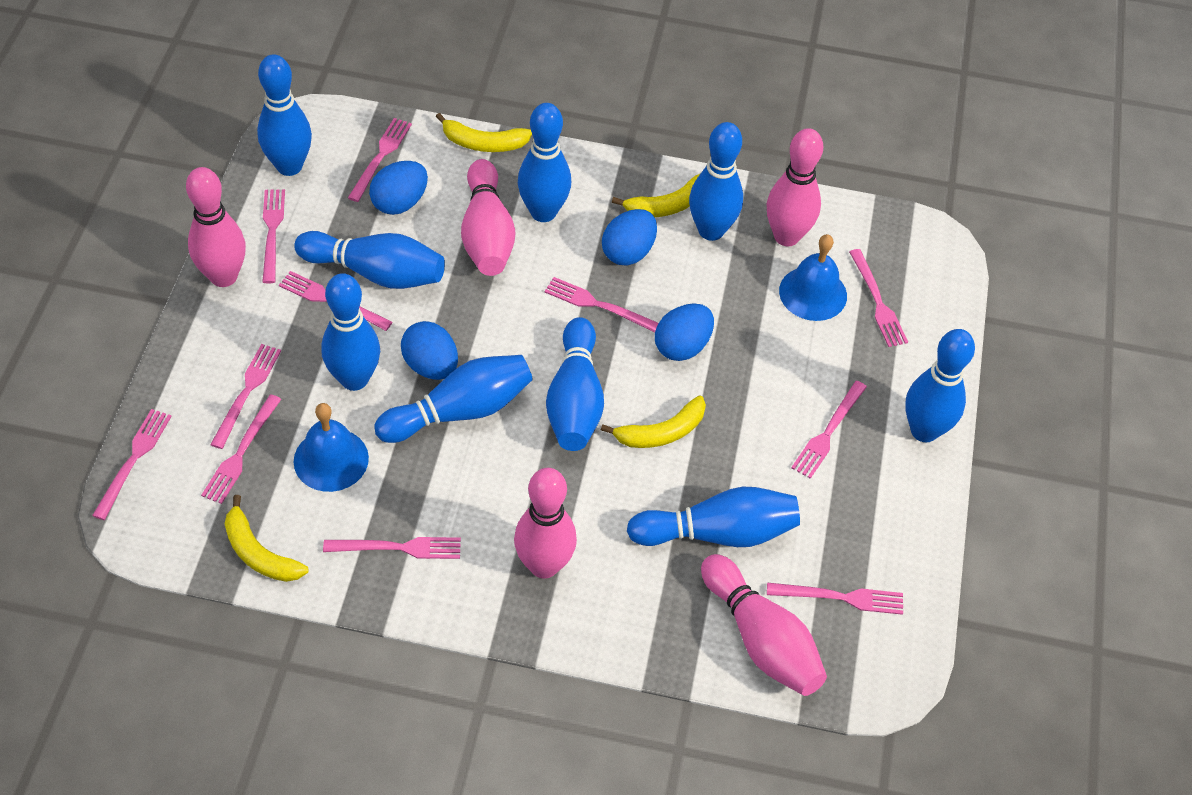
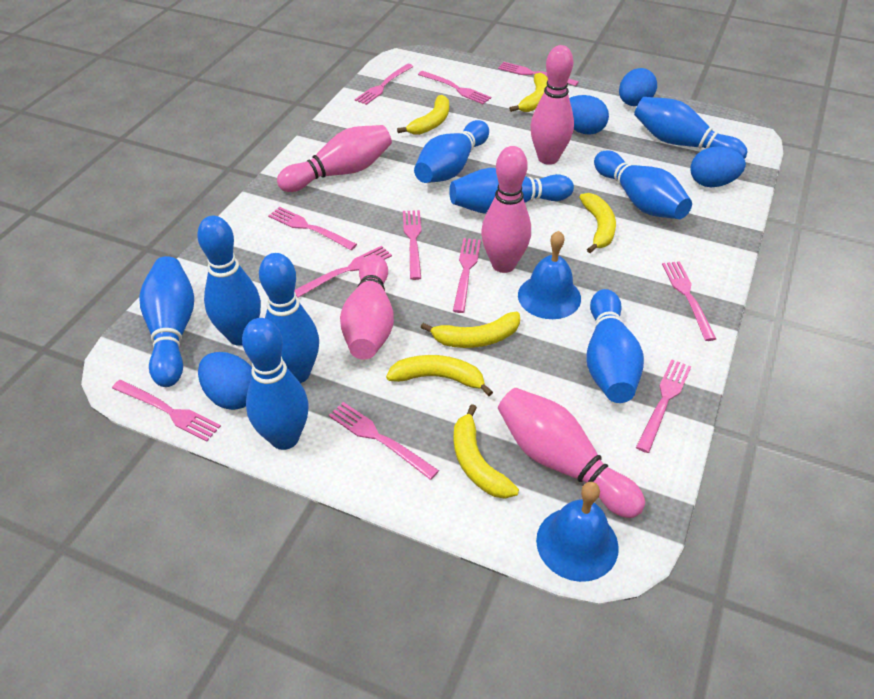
yellow banana: 4 -> 6

